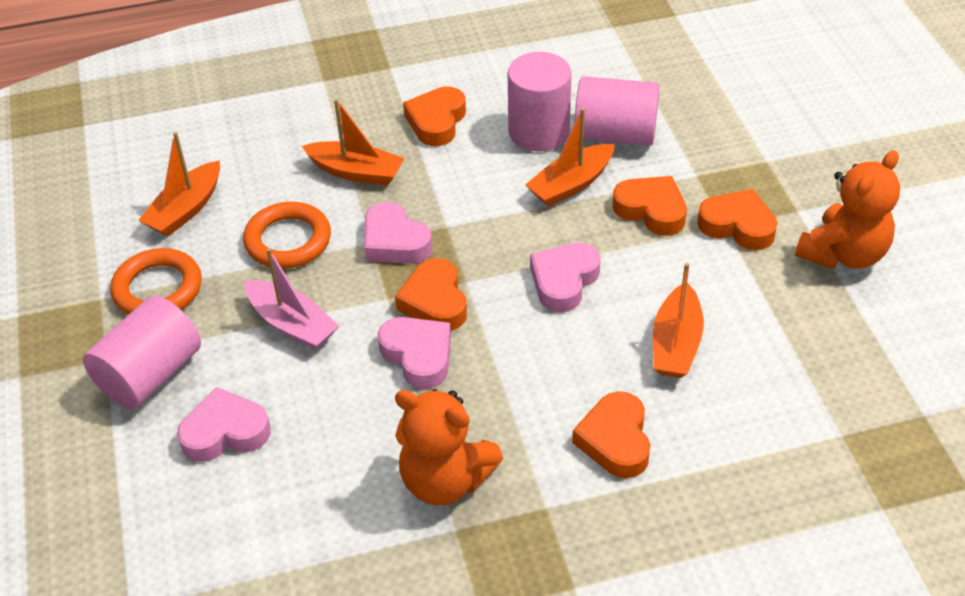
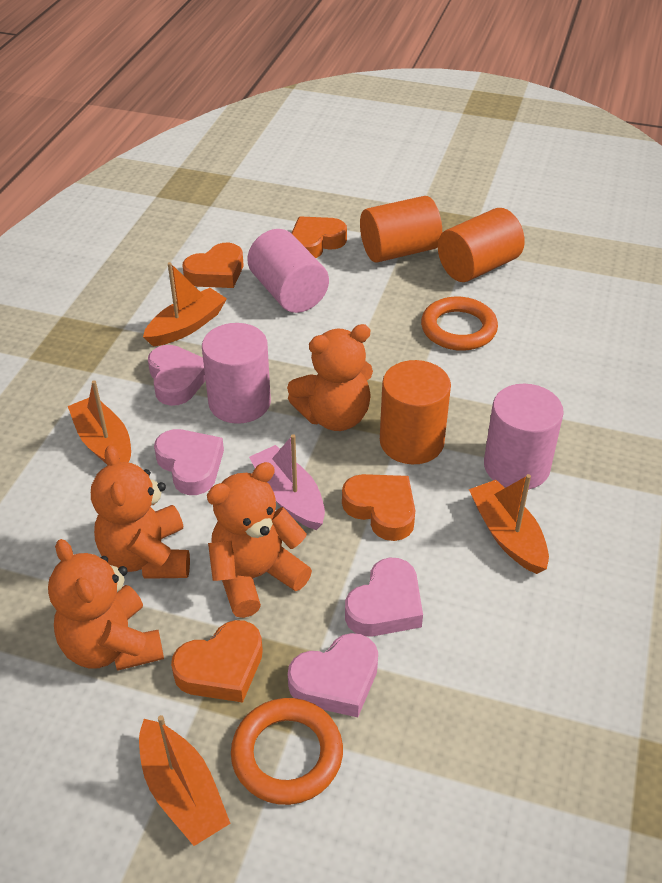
orange cylinder: 0 -> 3
orange heart: 5 -> 4
orange teddy bear: 2 -> 4

